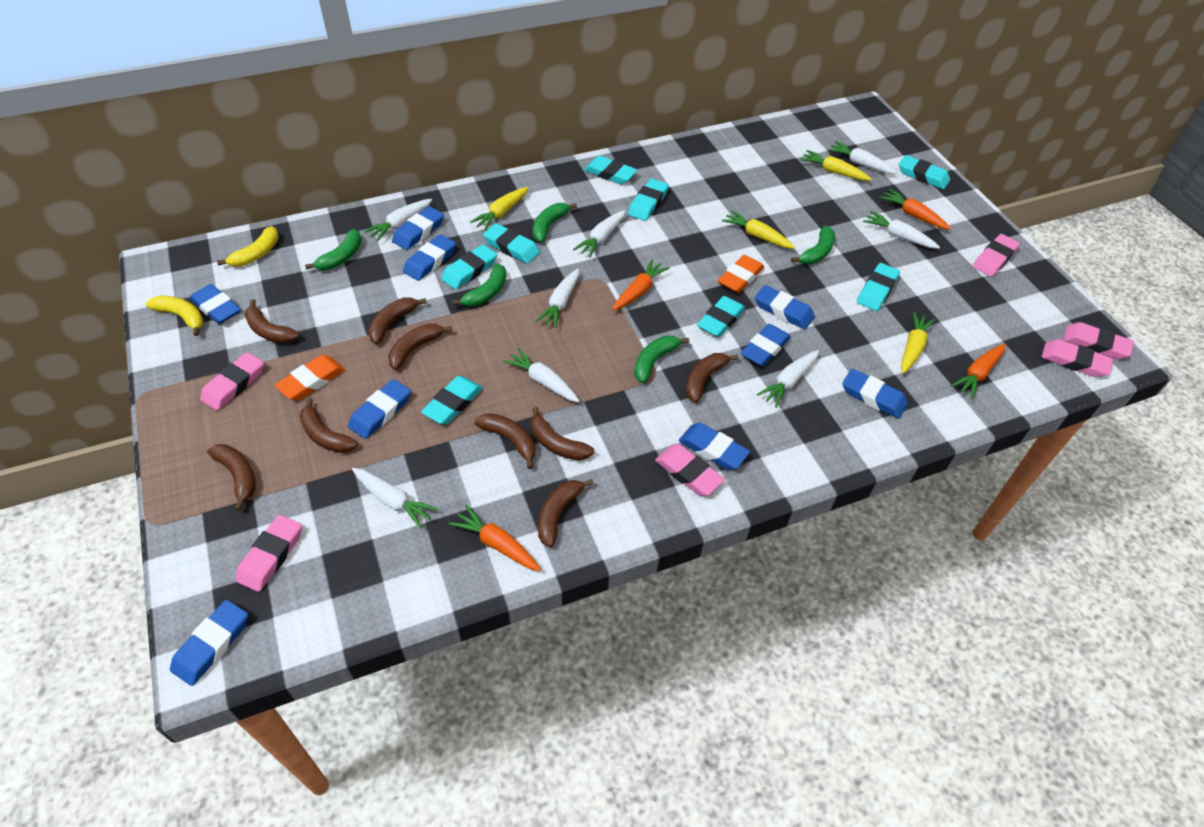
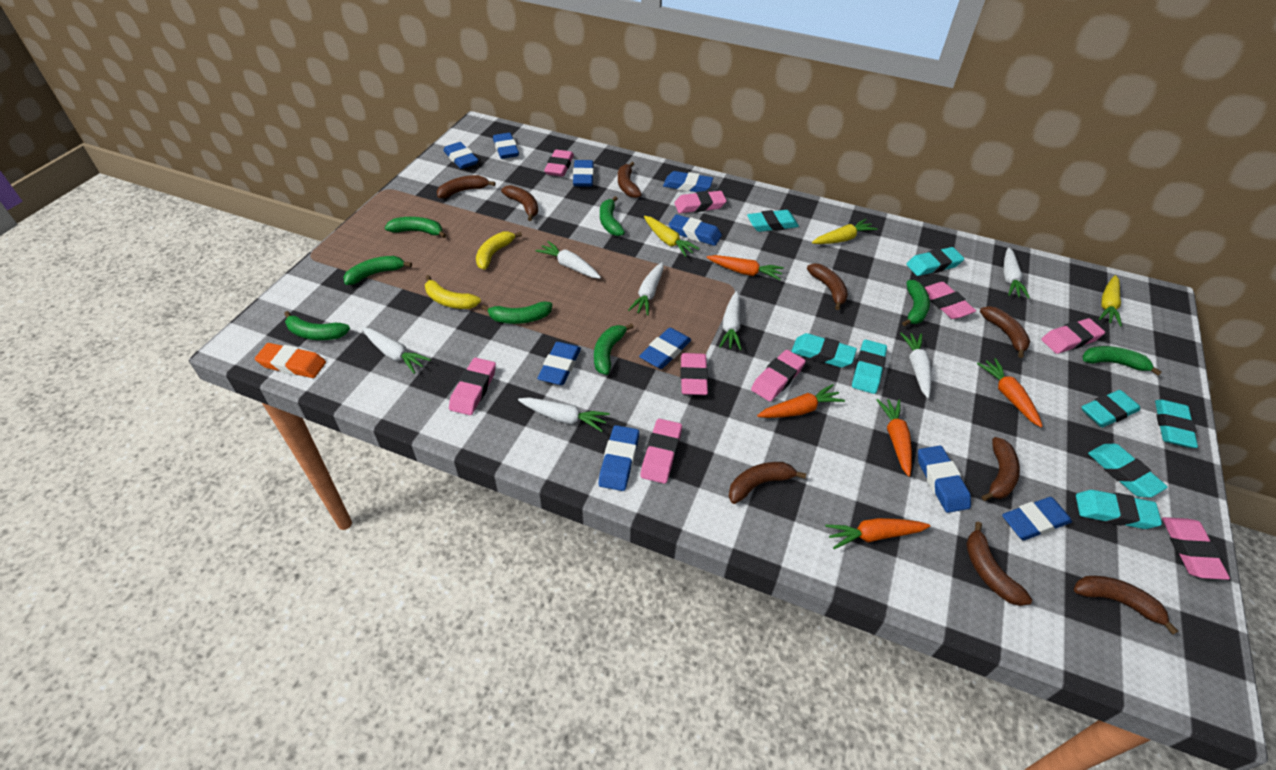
blue eraser: 9 -> 10
green banana: 5 -> 8
orange carrot: 4 -> 5
orange eraser: 2 -> 1
pink eraser: 6 -> 9
white carrot: 8 -> 7
yellow carrot: 4 -> 3

